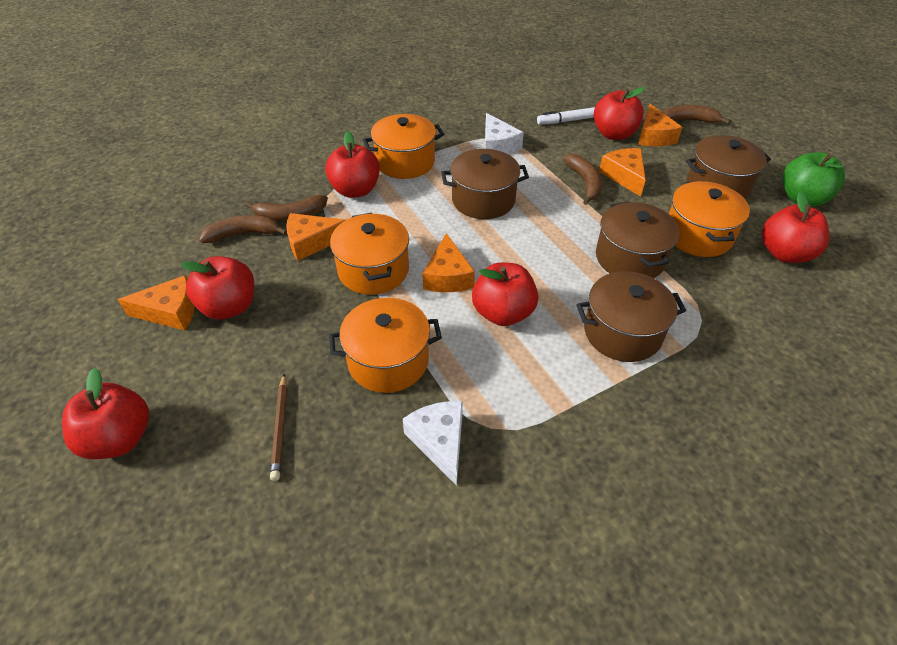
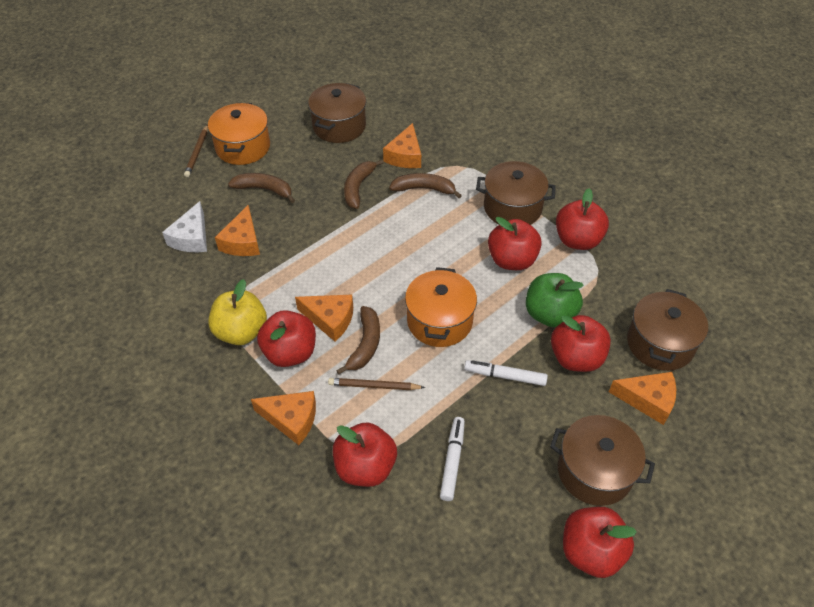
brown pencil: 1 -> 2
orange pot: 4 -> 2
white cheese: 2 -> 1
white marker: 1 -> 2
yellow apple: 0 -> 1

